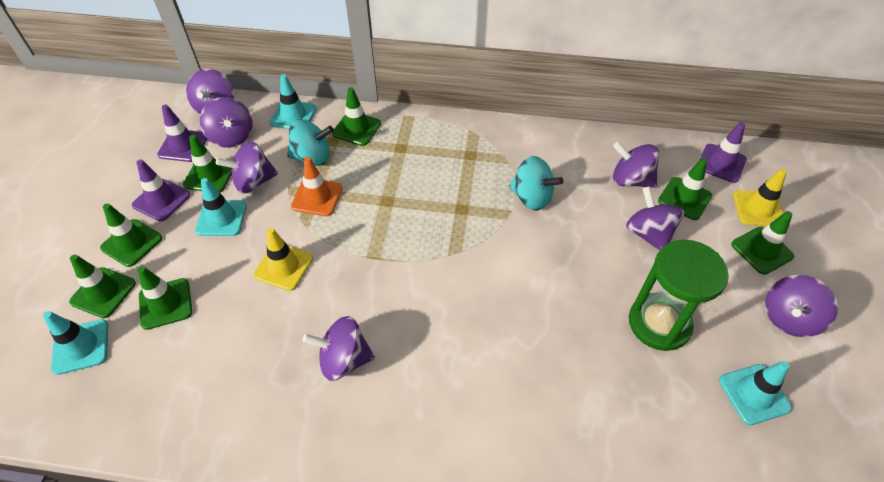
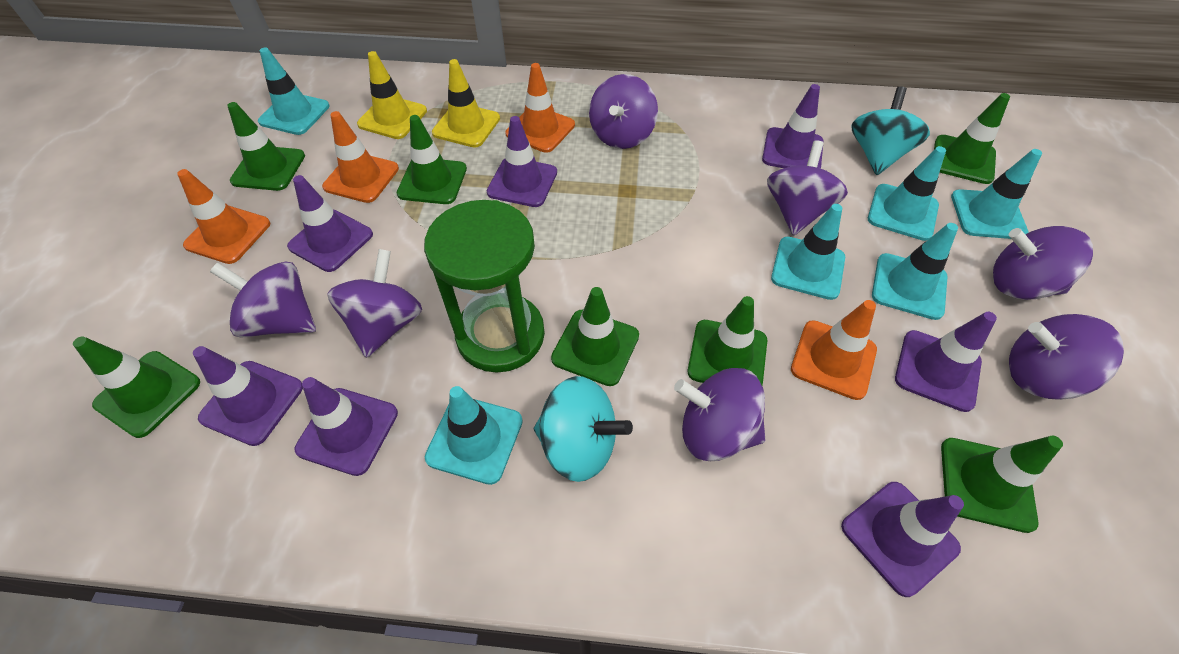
orange traffic cone: 1 -> 4
purple traffic cone: 3 -> 7
turquoise traffic cone: 4 -> 6

